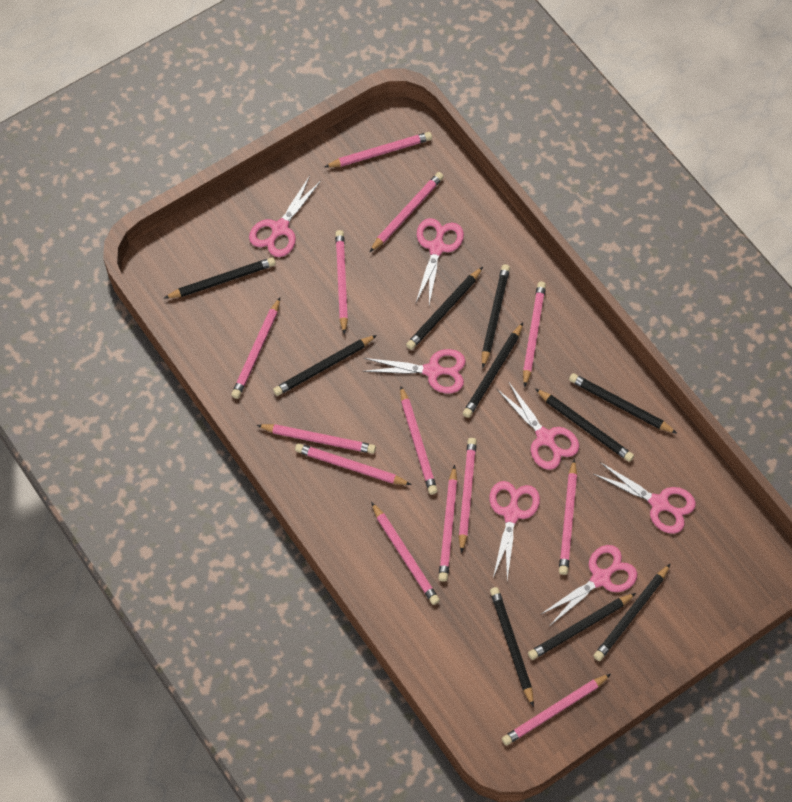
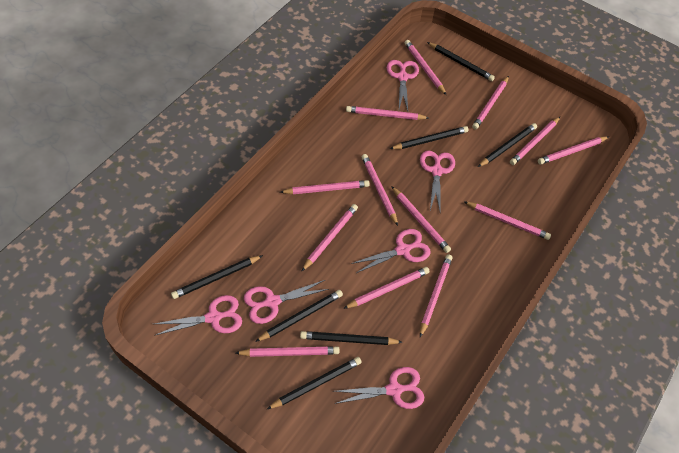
black pencil: 10 -> 7
pink scissors: 7 -> 6

